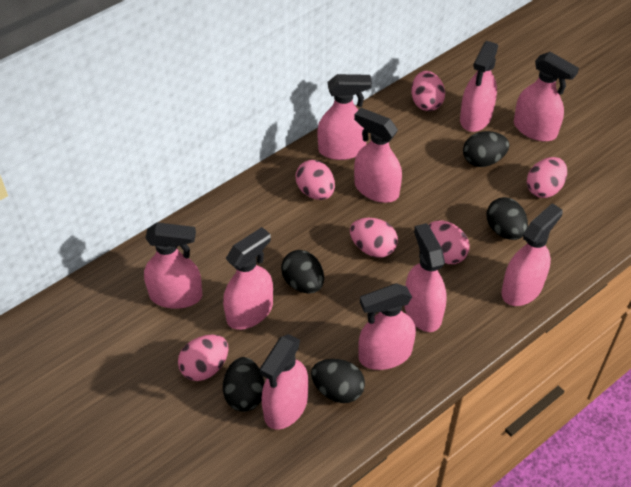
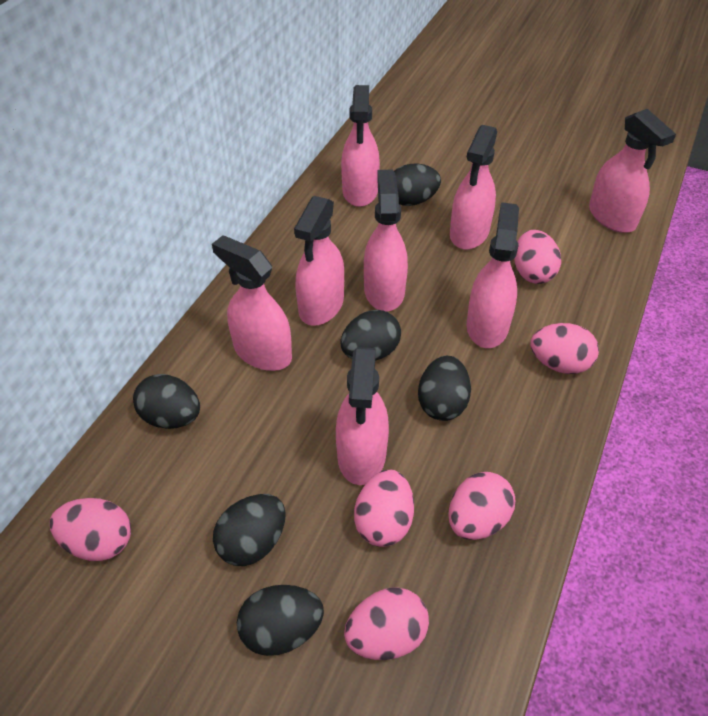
black egg: 5 -> 6
pink spray bottle: 10 -> 8

